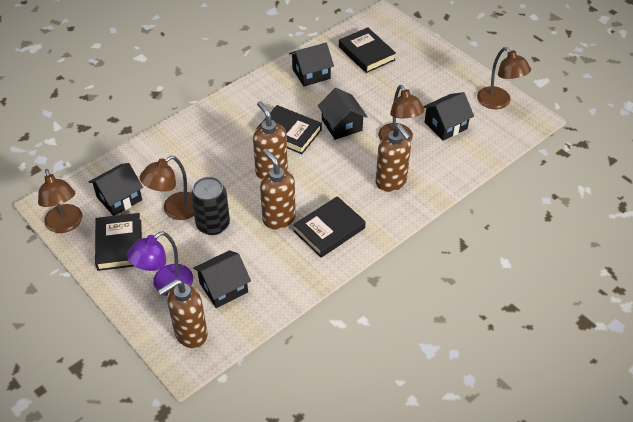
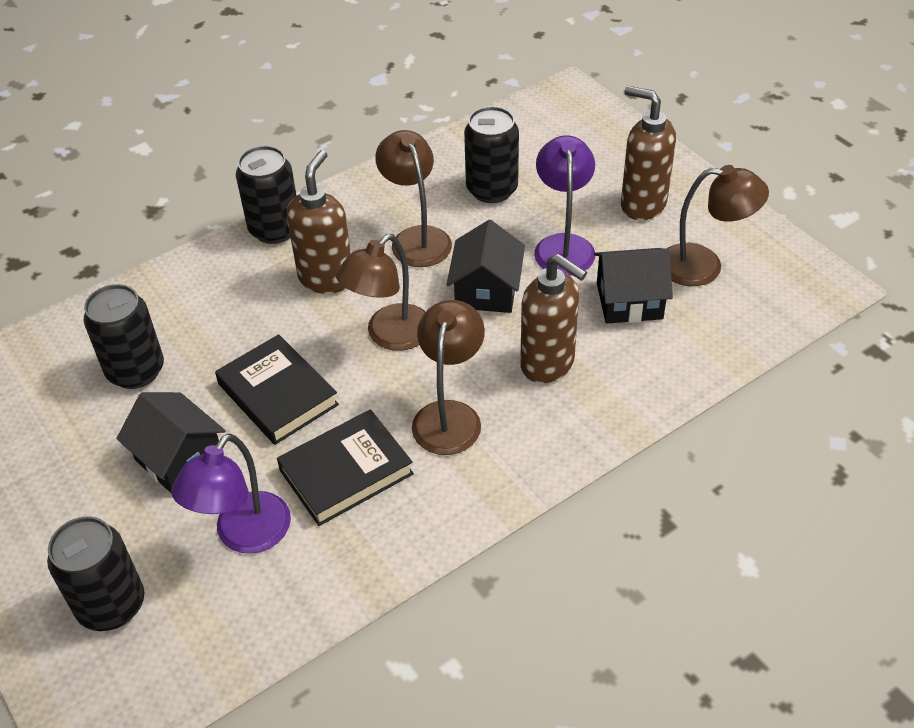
black book: 4 -> 2
black can: 1 -> 4
black house: 5 -> 3
brown soap dispenser: 4 -> 3
purple lamp: 1 -> 2

